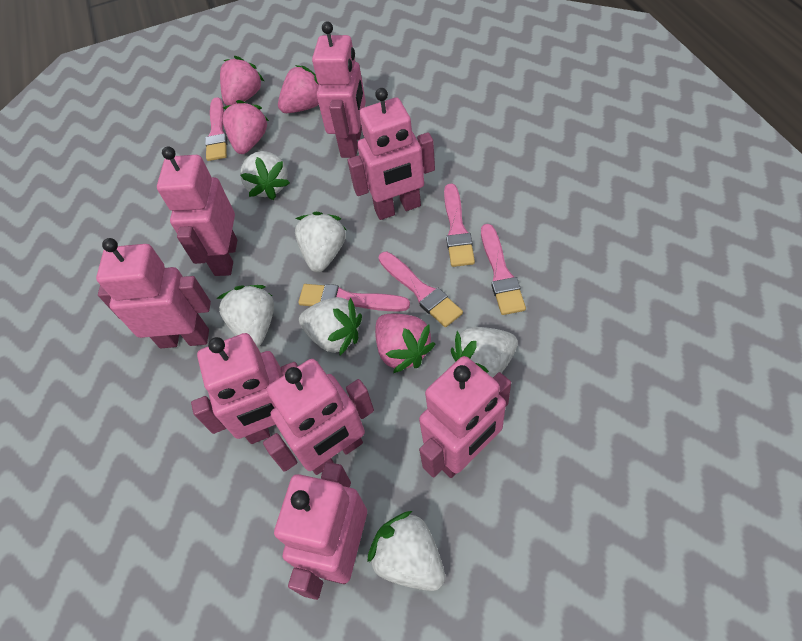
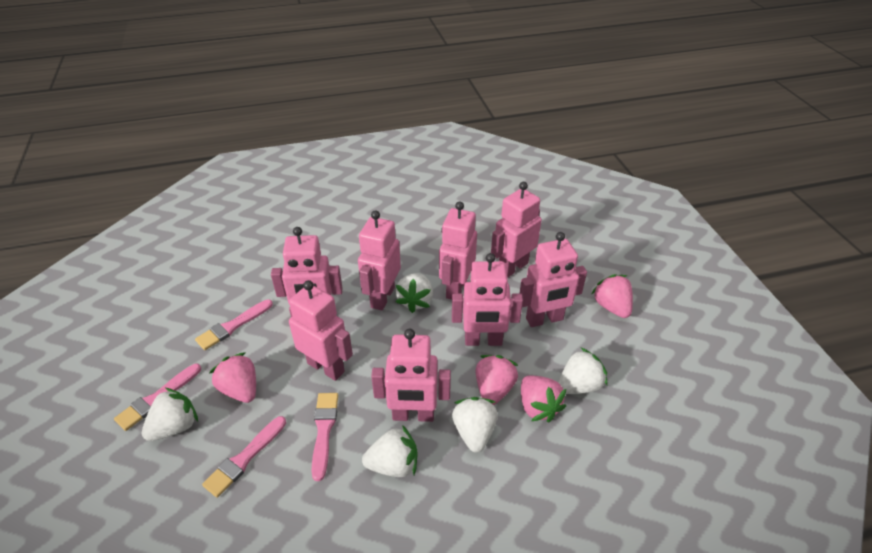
pink brush: 5 -> 4
white strawberry: 6 -> 5

